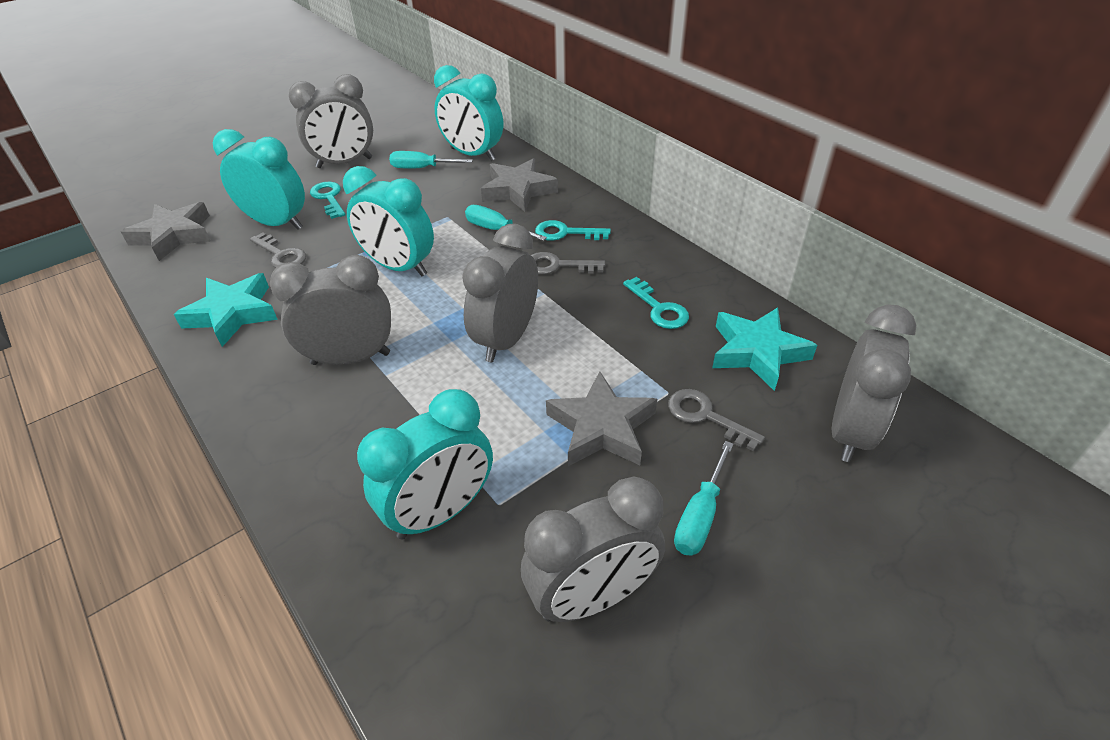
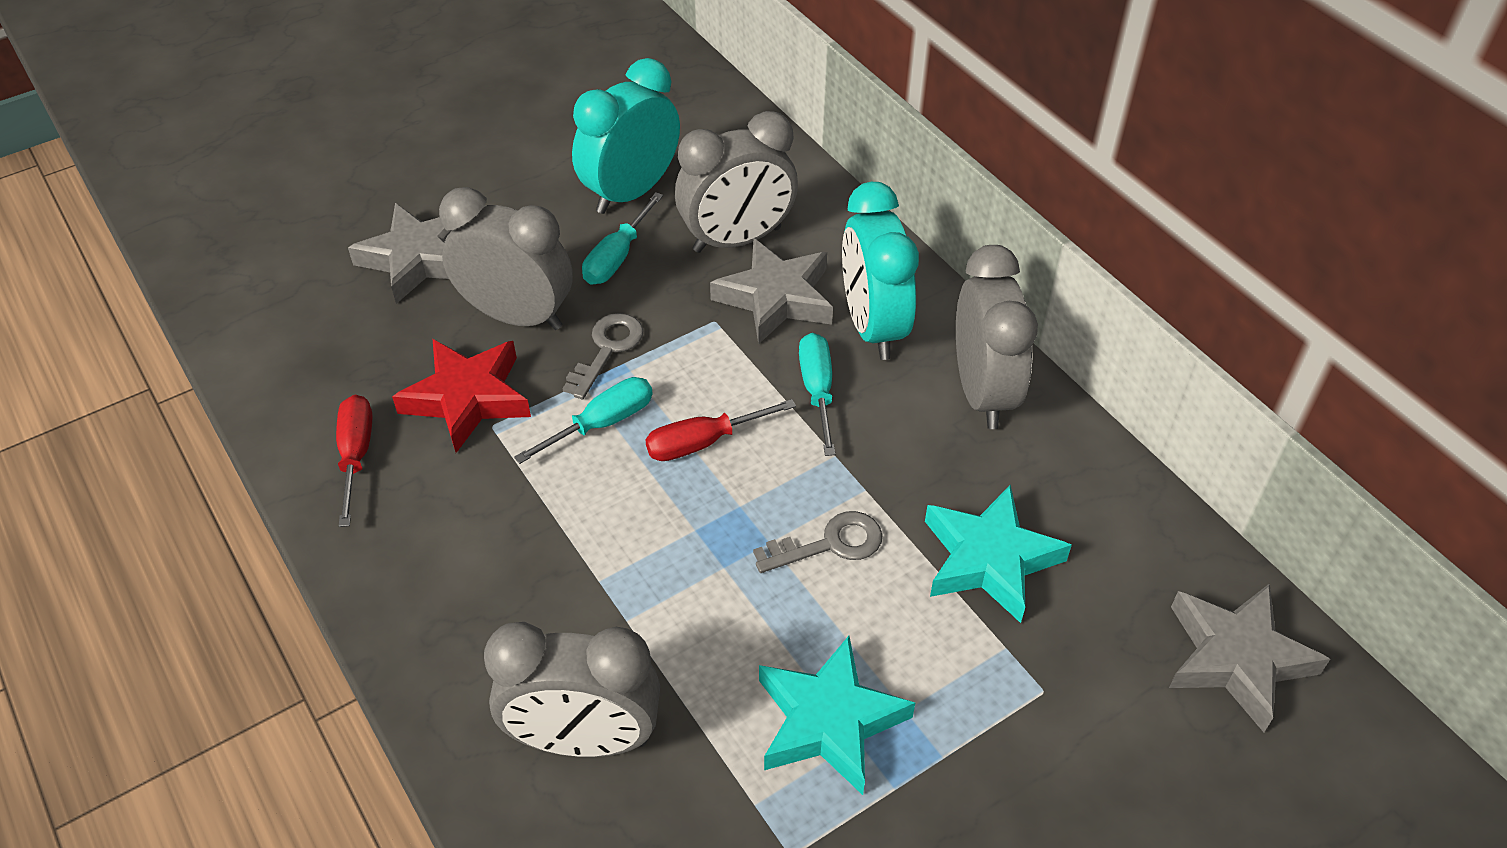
grey clock: 5 -> 4
grey key: 3 -> 2
red screwdriver: 0 -> 2
red star: 0 -> 1
turquoise clock: 4 -> 2
turquoise key: 3 -> 0

